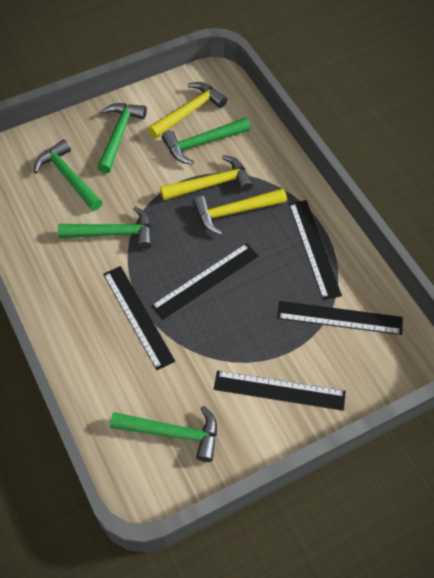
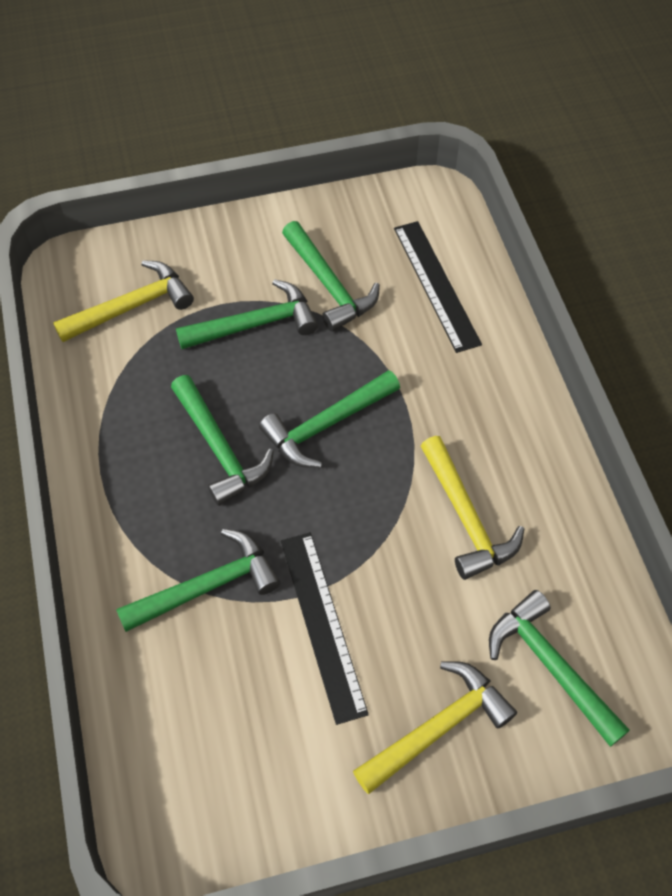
black ruler: 5 -> 2
green hammer: 5 -> 6

